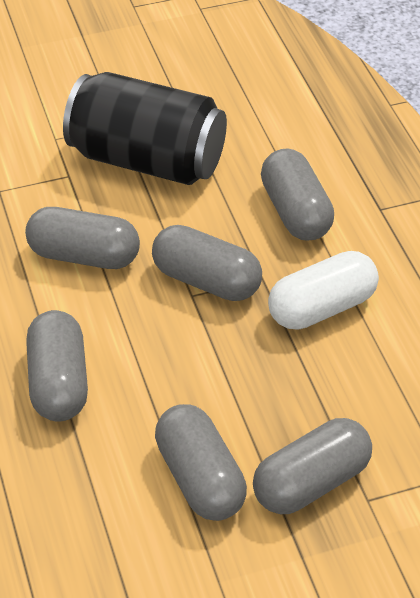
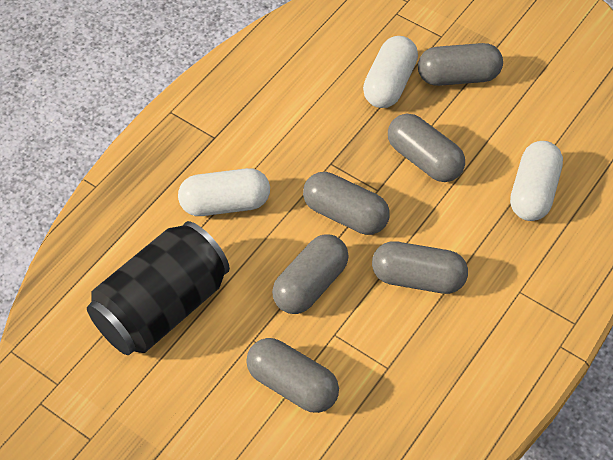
white capsule: 1 -> 3

